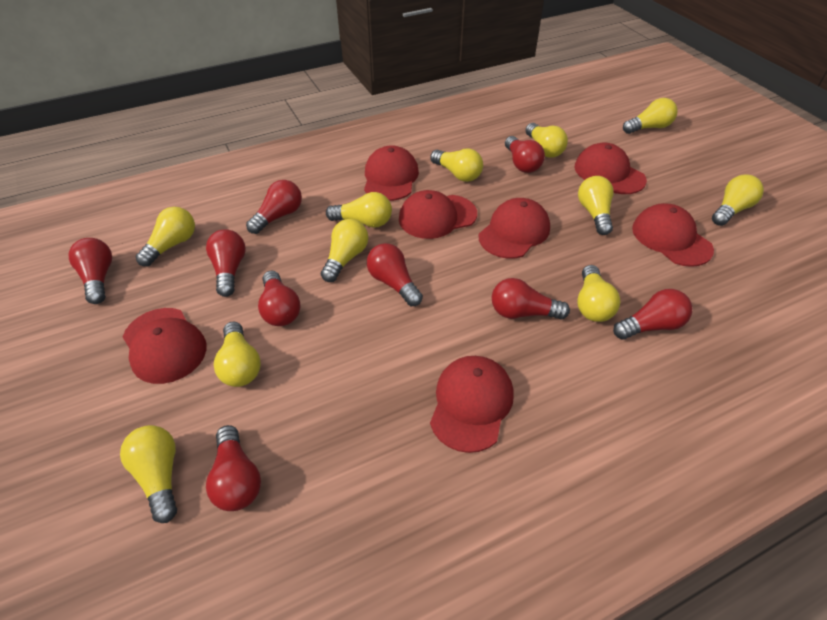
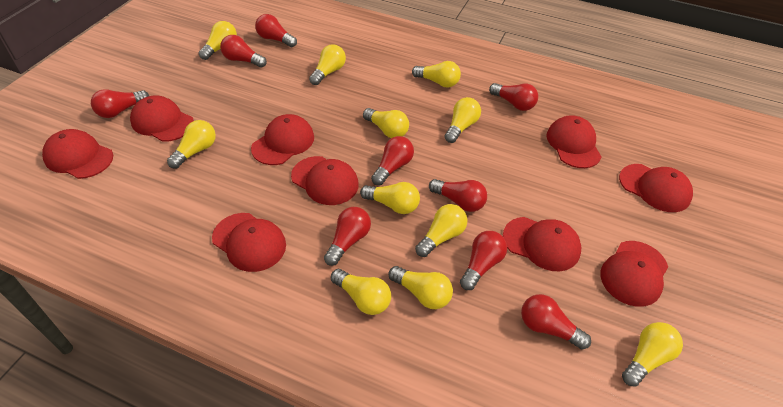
red cap: 7 -> 9

